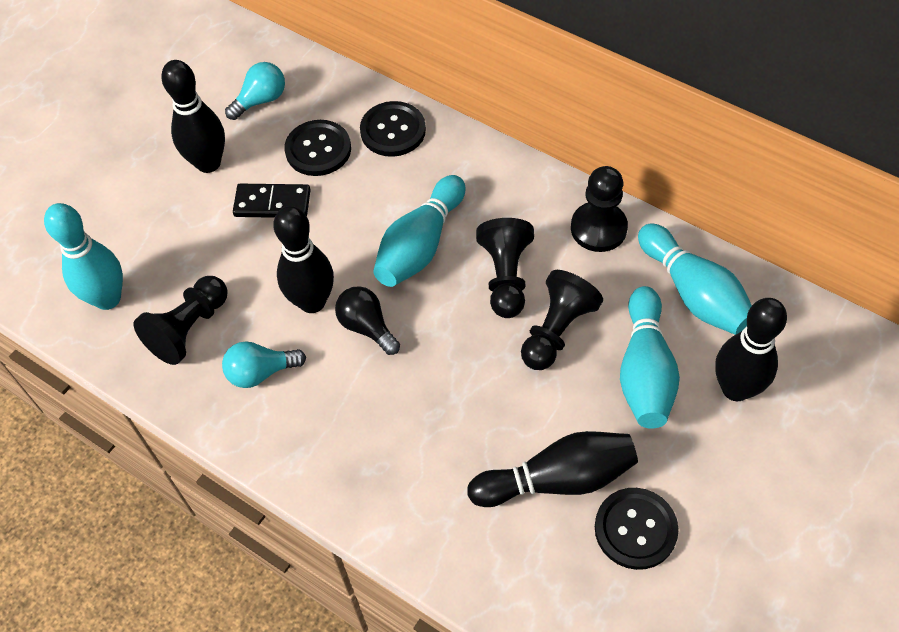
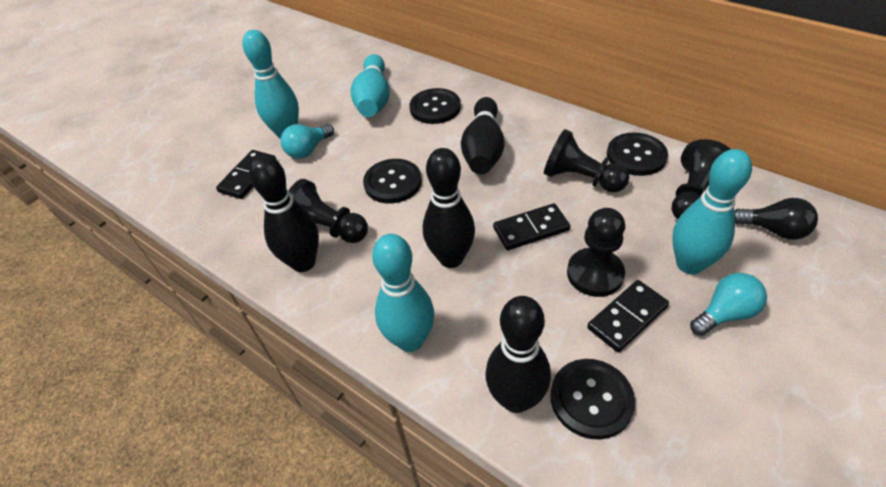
black button: 3 -> 4
black domino: 1 -> 3

